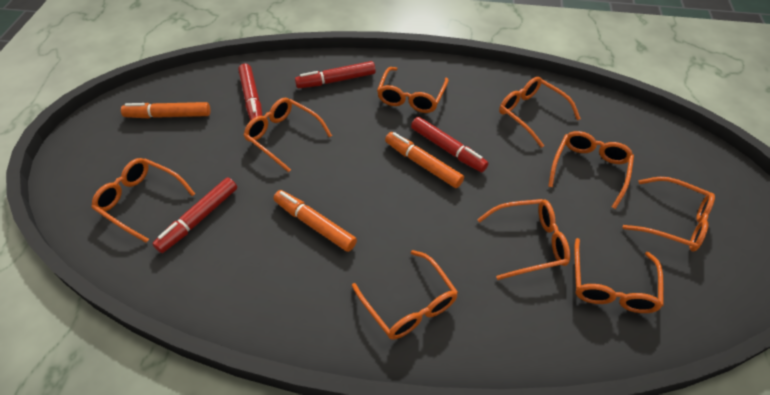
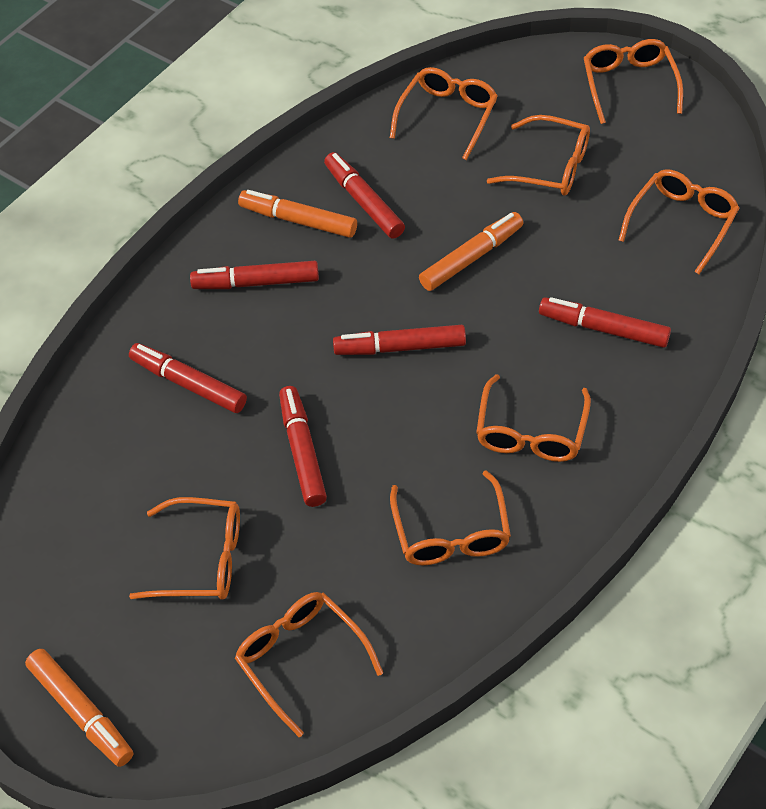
orange glasses: 9 -> 8
red marker: 4 -> 6

